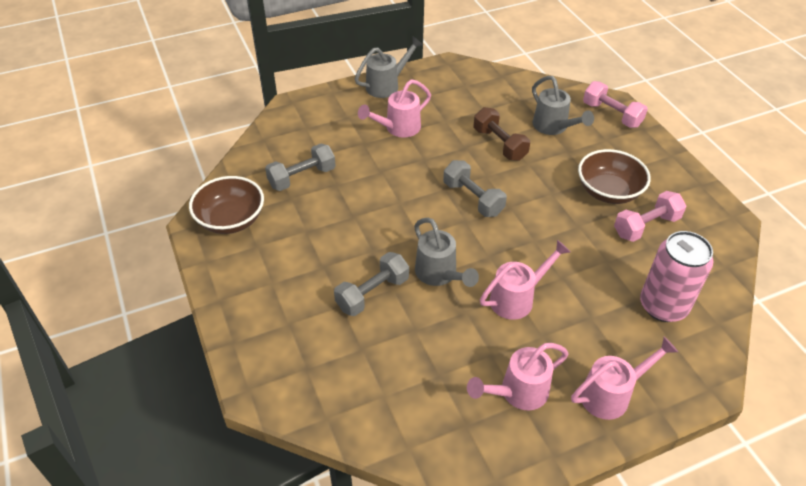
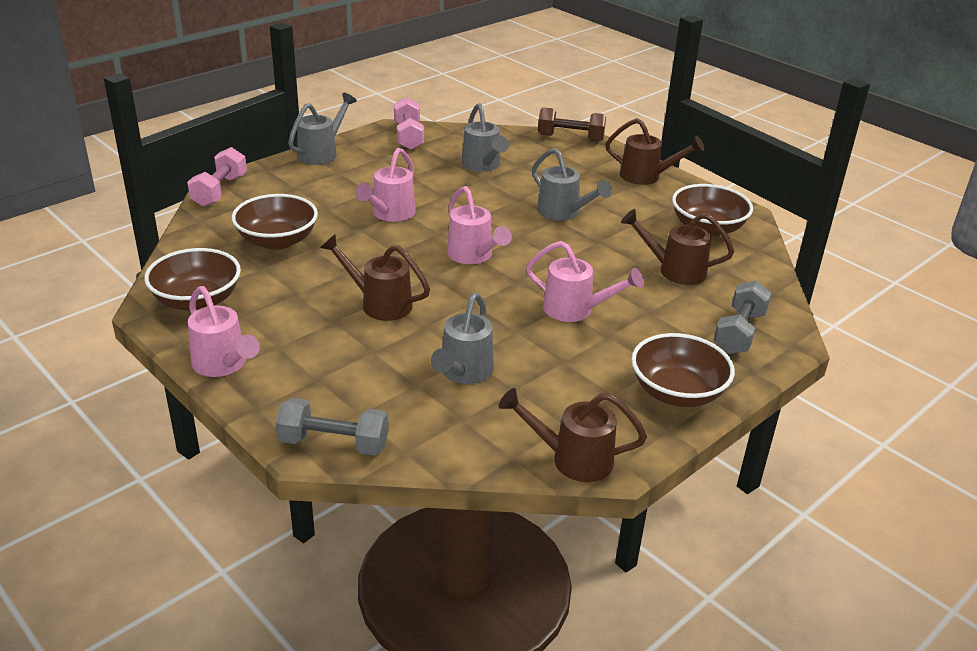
brown bowl: 2 -> 4
brown watering can: 0 -> 4
grey dumbbell: 3 -> 2
grey watering can: 3 -> 4
pink can: 1 -> 0

